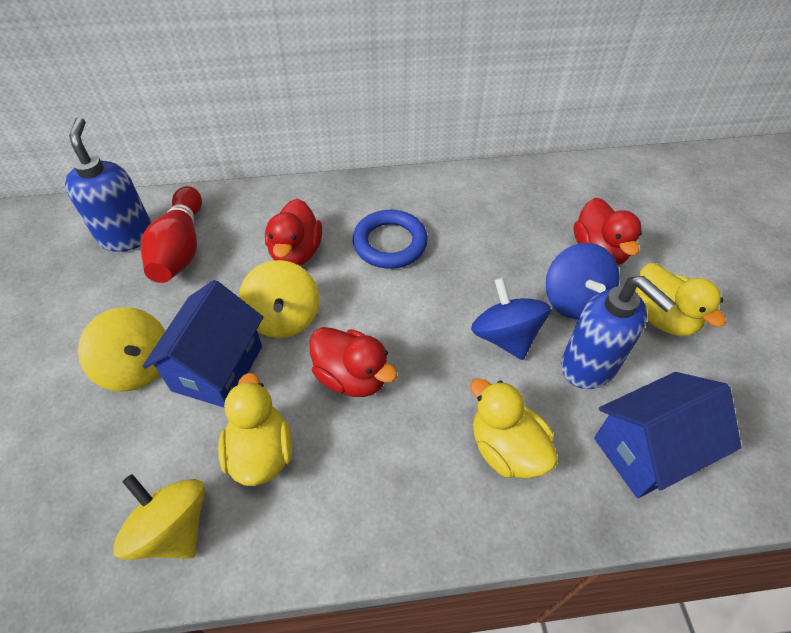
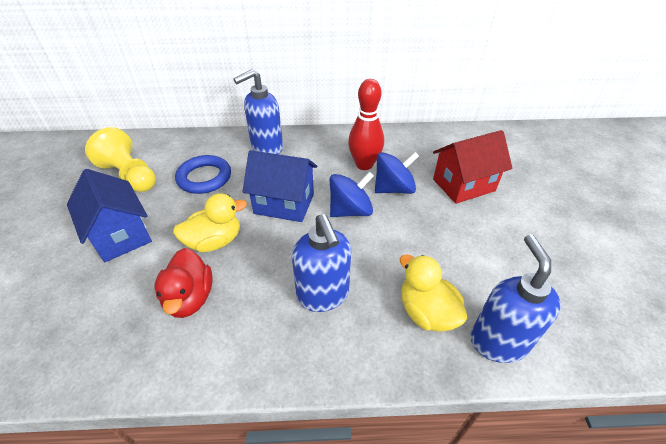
blue soap dispenser: 2 -> 3
red duck: 3 -> 1
red house: 0 -> 1
yellow duck: 3 -> 2
yellow pawn: 0 -> 1
yellow spinning top: 3 -> 0

